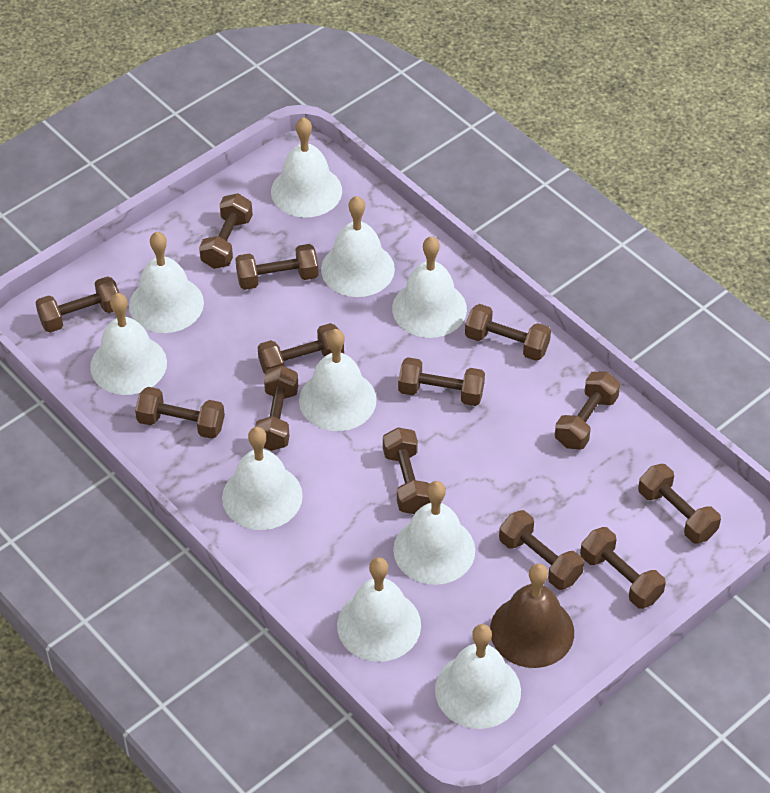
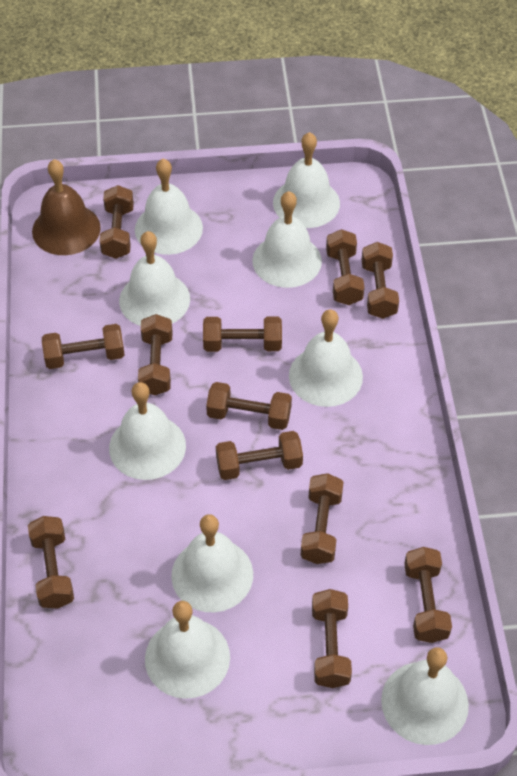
brown dumbbell: 13 -> 12
white bell: 10 -> 9

